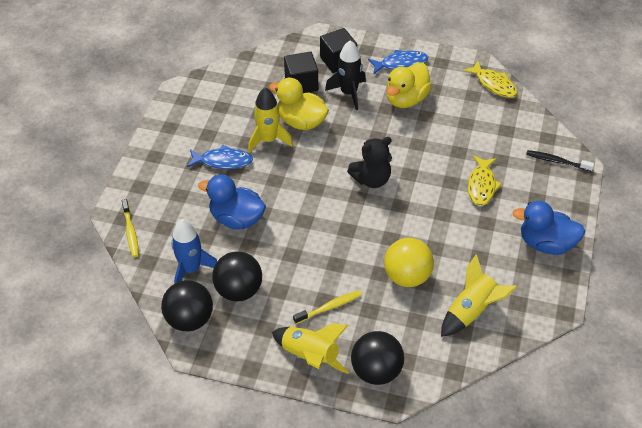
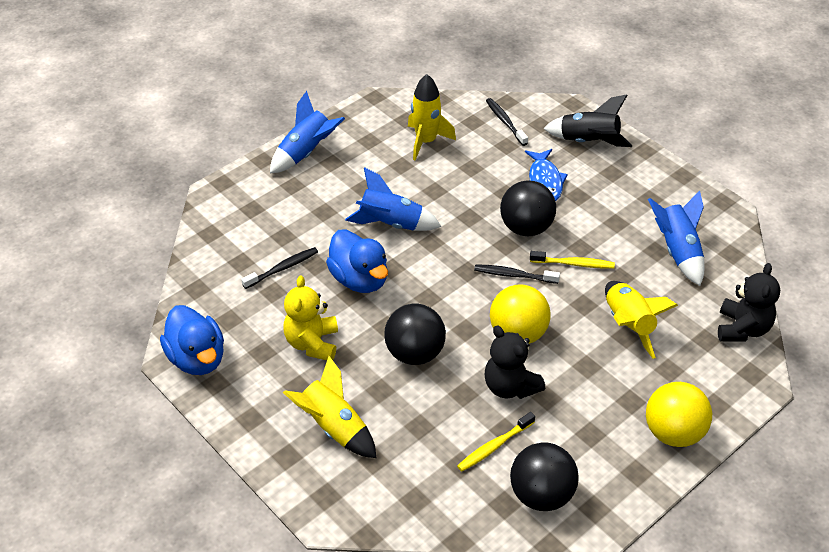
black cube: 2 -> 0
black teddy bear: 1 -> 2
black toothbrush: 1 -> 3
blue fish: 2 -> 1
blue rocket: 1 -> 3
yellow ball: 1 -> 2
yellow duck: 2 -> 0
yellow fish: 2 -> 0
yellow teddy bear: 0 -> 1

